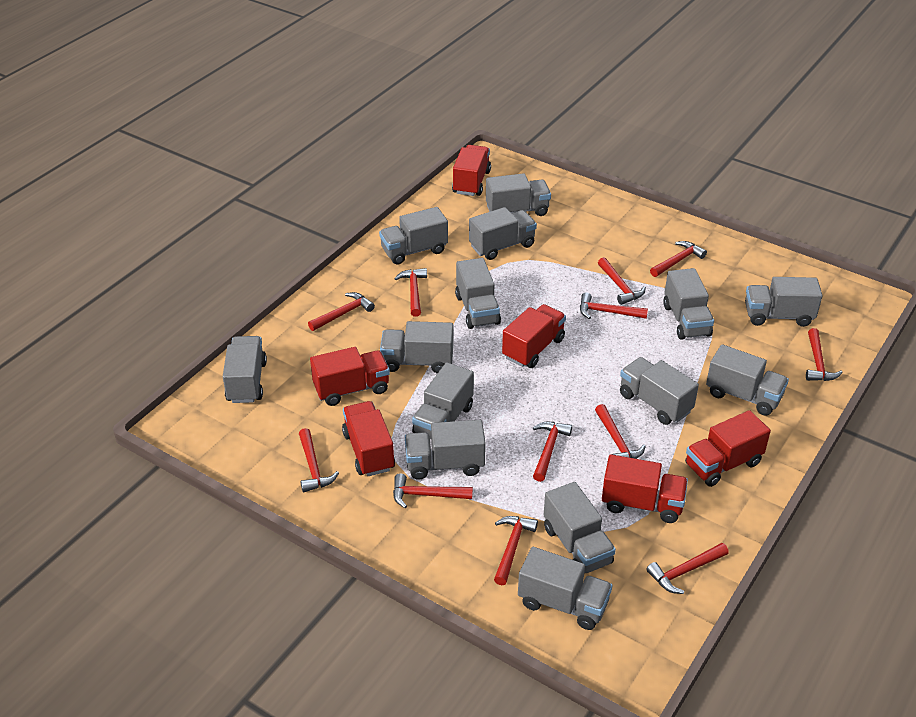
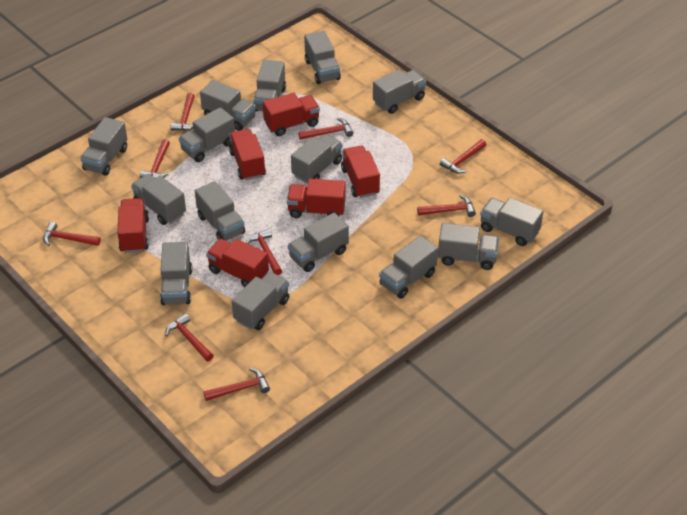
grey truck: 14 -> 15
red hammer: 12 -> 9

